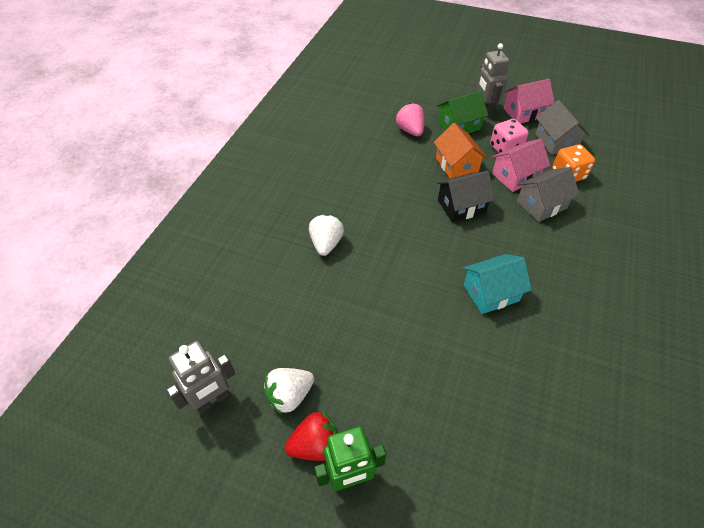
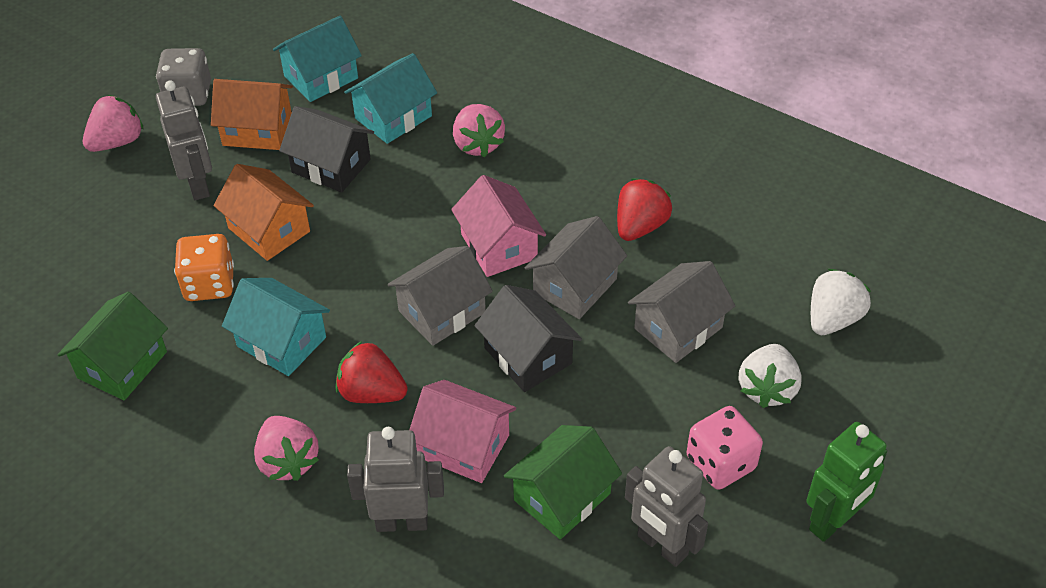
black house: 1 -> 2
green house: 1 -> 2
grey dice: 0 -> 1
grey house: 2 -> 3
grey robot: 2 -> 3
orange house: 1 -> 2
pink strawberry: 1 -> 3
red strawberry: 1 -> 2
turquoise house: 1 -> 3

